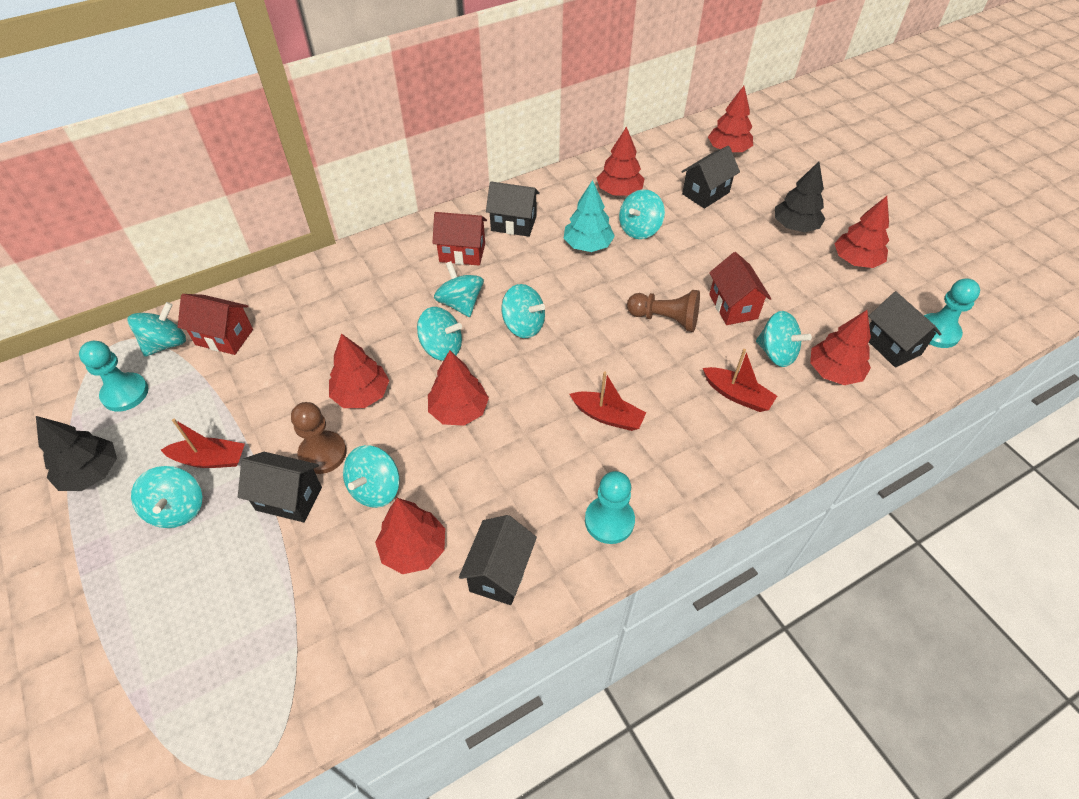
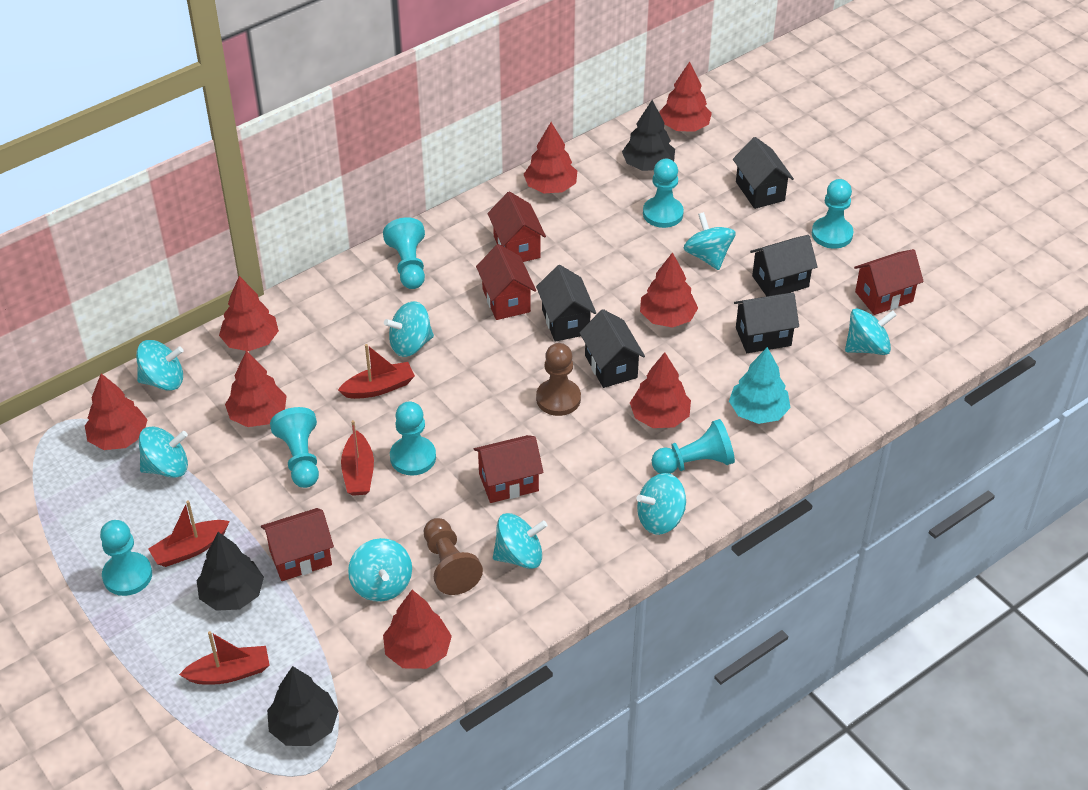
black tree: 2 -> 3
red boat: 3 -> 4
red house: 3 -> 5
red tree: 7 -> 8
turquoise pawn: 3 -> 7

